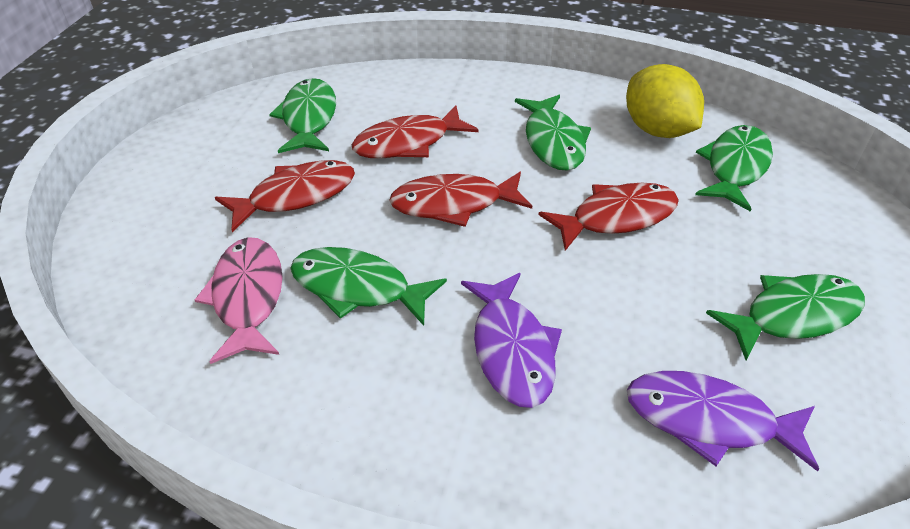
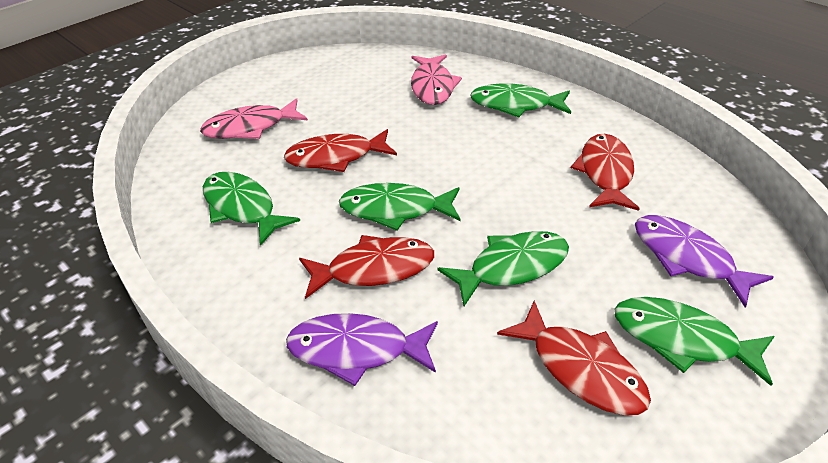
pink fish: 1 -> 2
yellow lemon: 1 -> 0

